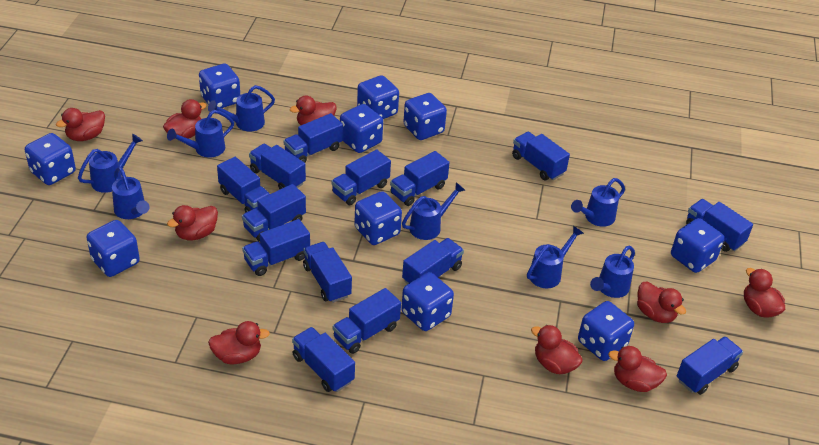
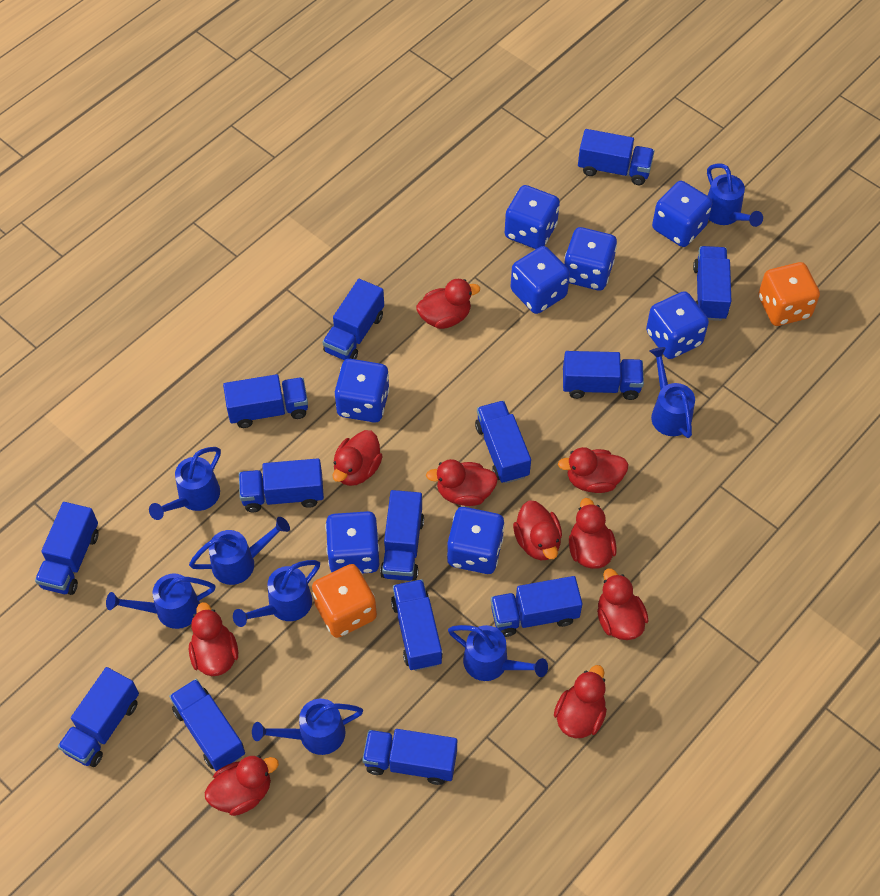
blue dice: 10 -> 8
orange dice: 0 -> 2
red duck: 9 -> 10

